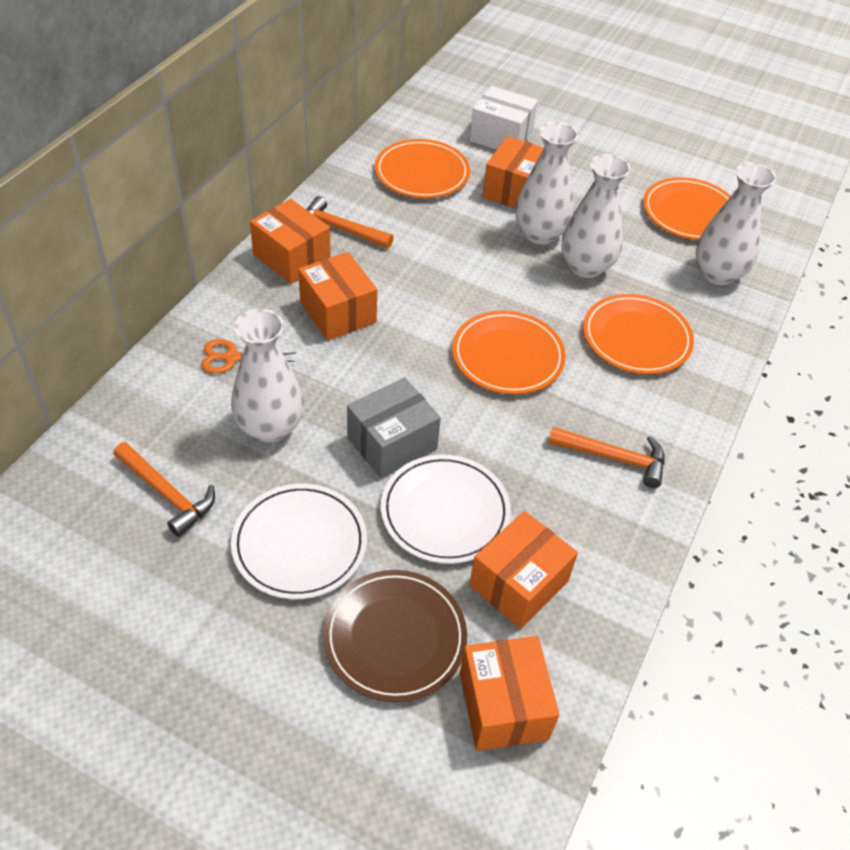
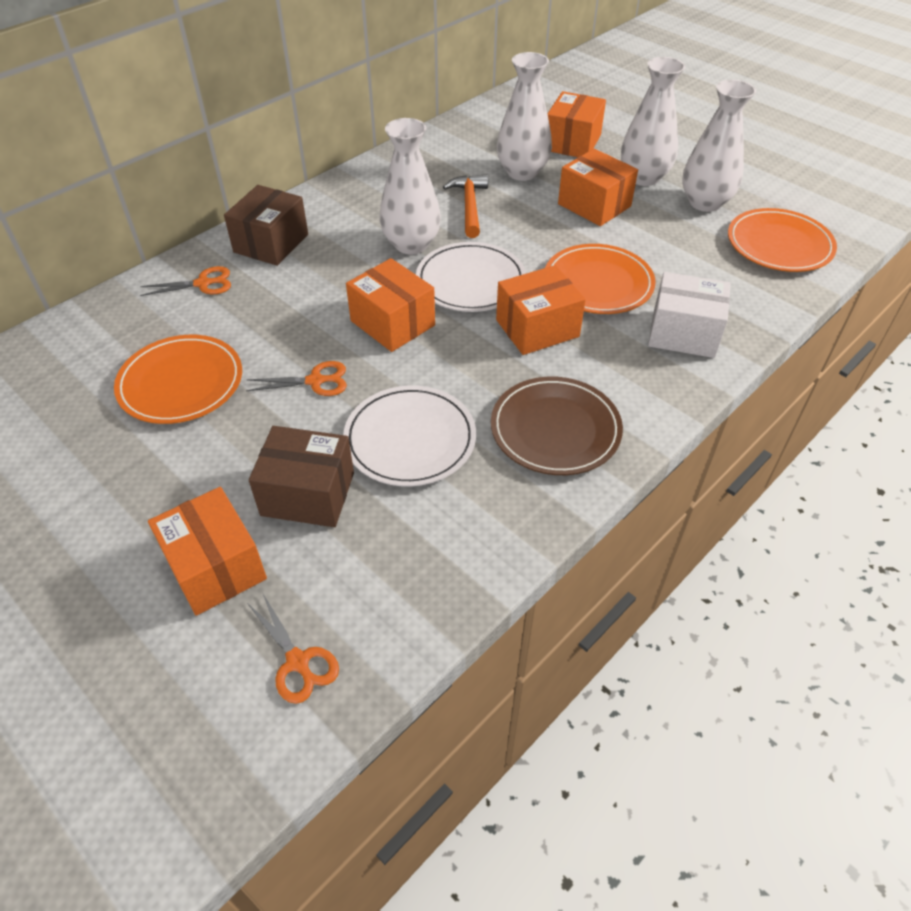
brown box: 0 -> 2
grey box: 1 -> 0
orange hammer: 3 -> 1
orange plate: 4 -> 3
orange scissors: 1 -> 3

